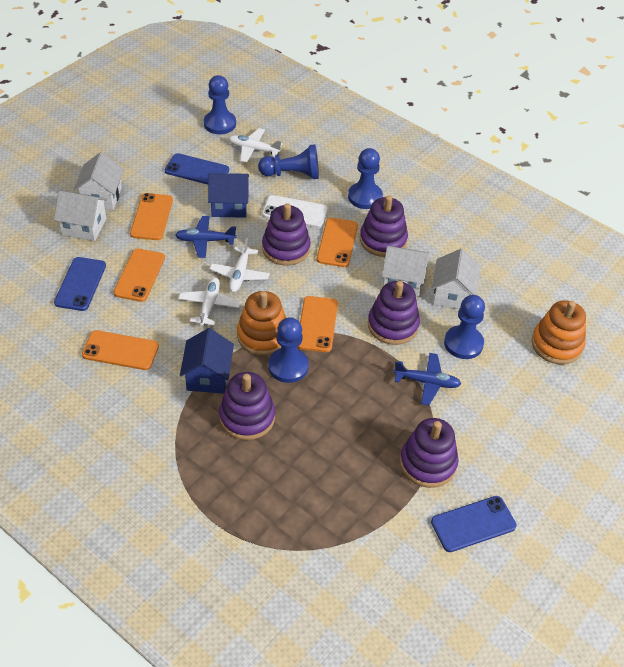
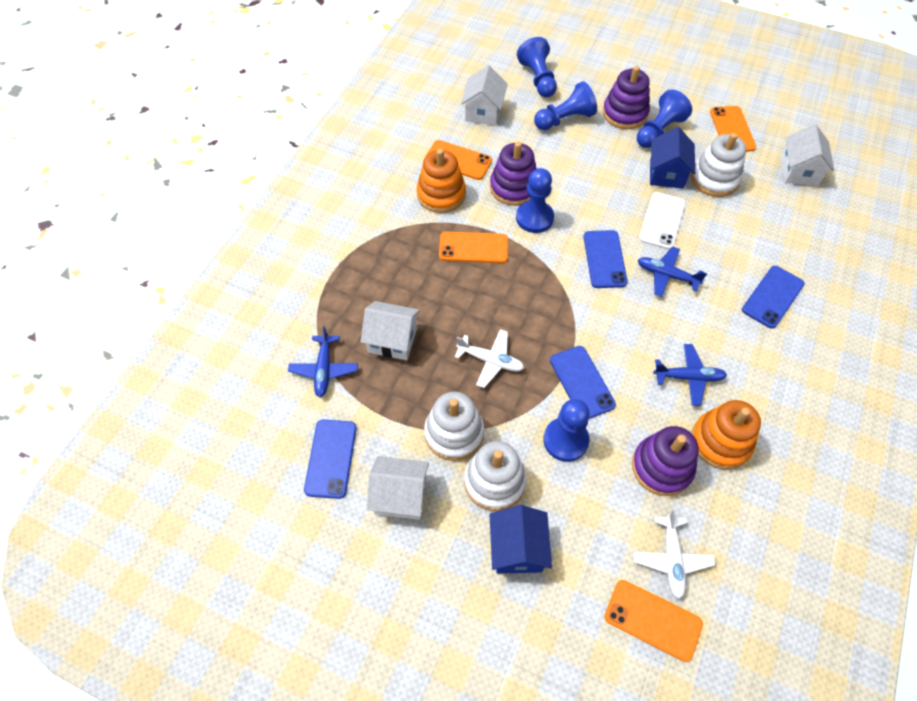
blue phone: 3 -> 4
blue plane: 2 -> 3
orange phone: 5 -> 4
purple stacking toy: 5 -> 3
white plane: 3 -> 2
white stacking toy: 0 -> 3

